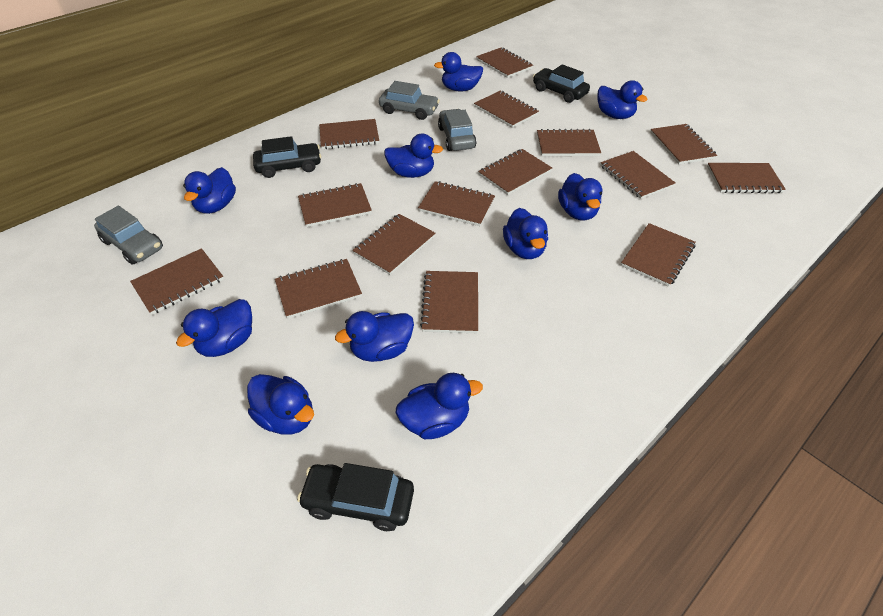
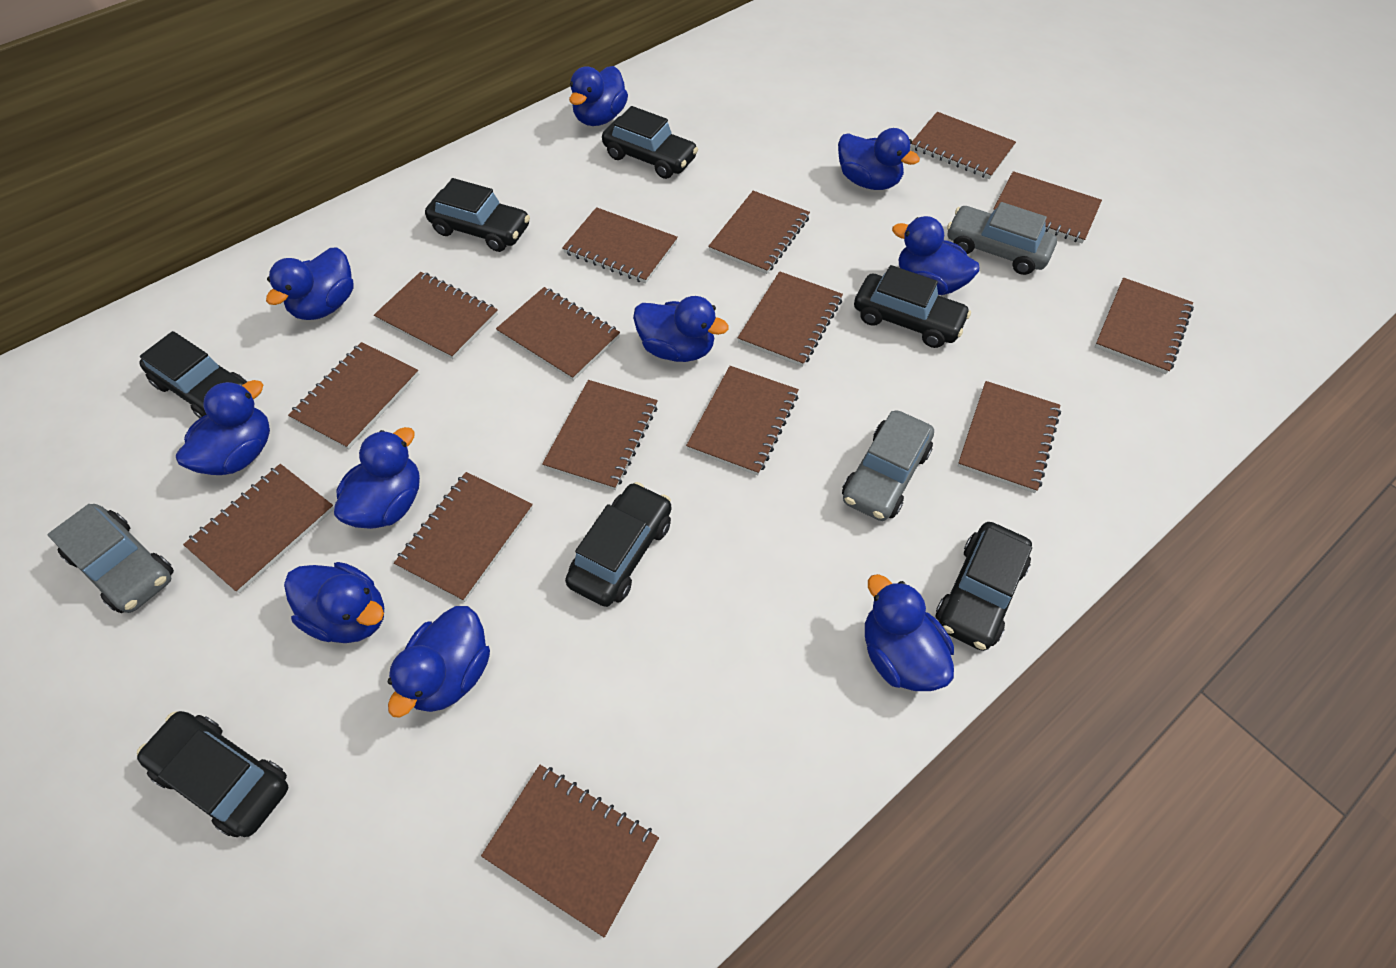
black car: 3 -> 7

